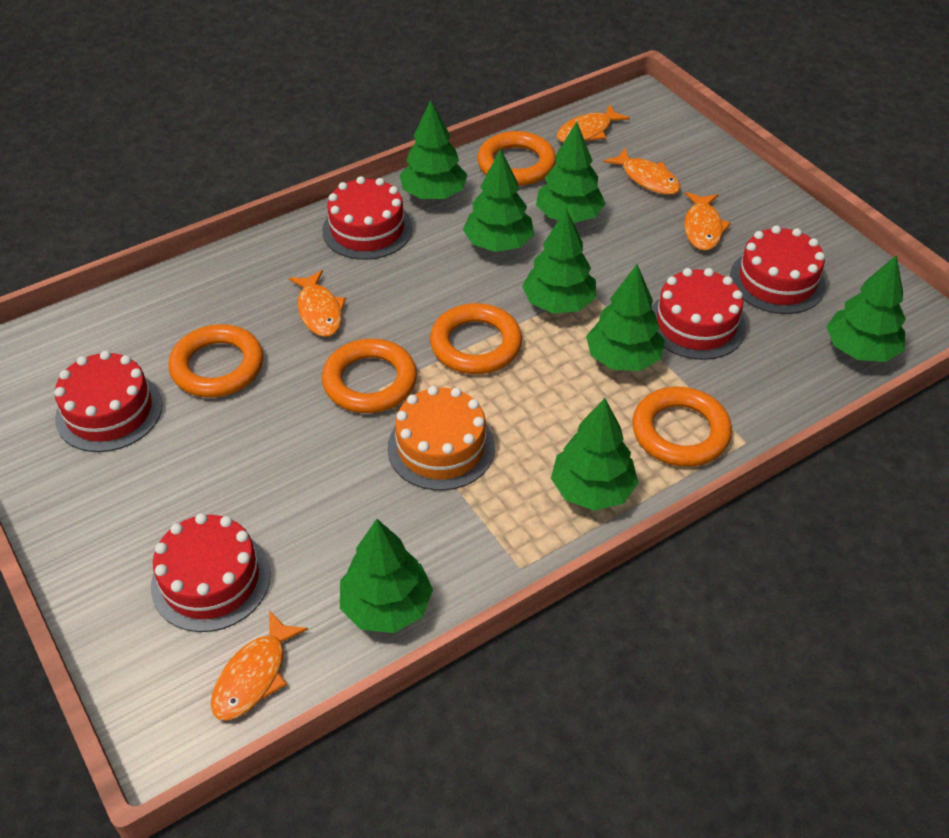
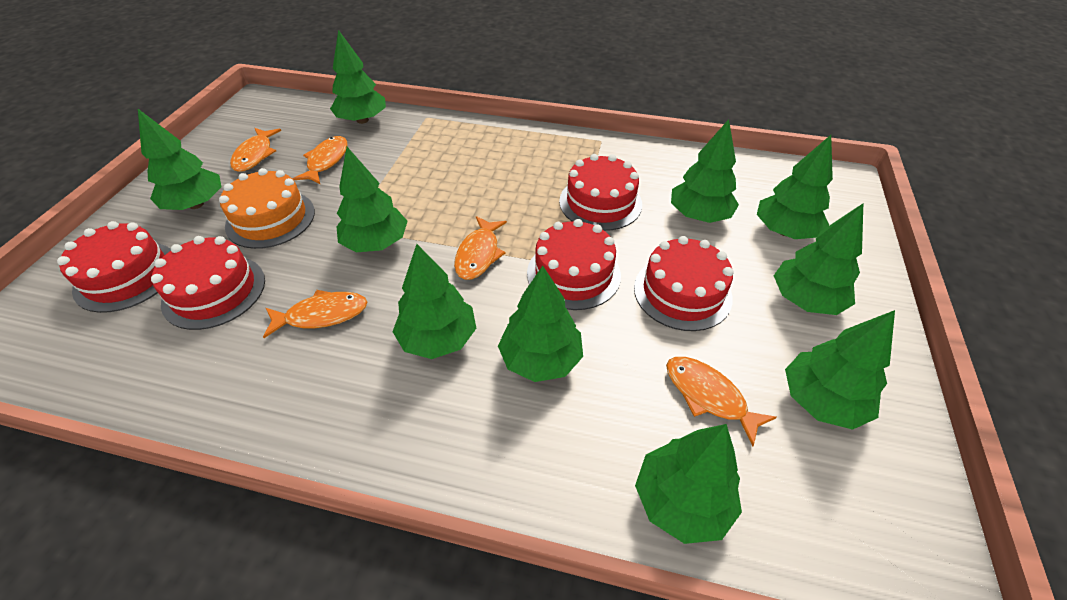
green tree: 8 -> 10
orange ring: 5 -> 0

